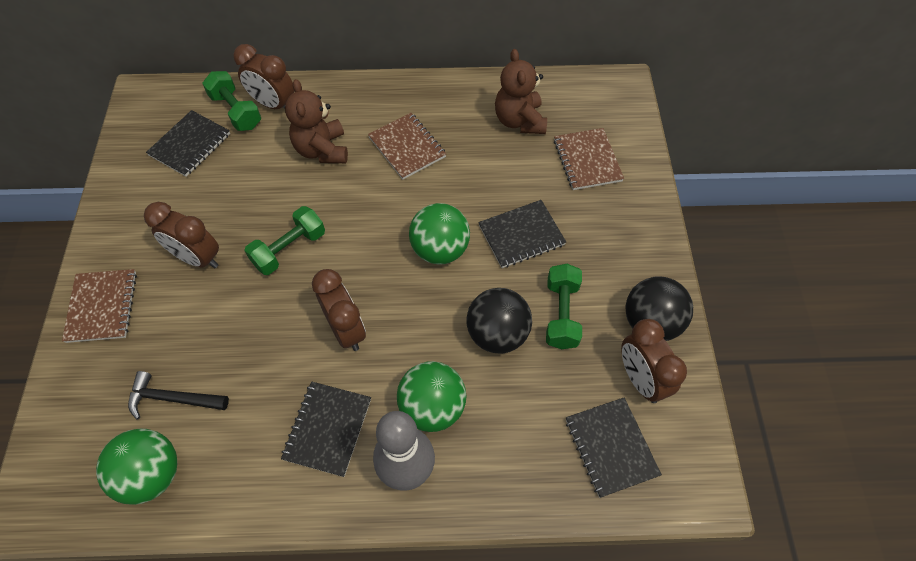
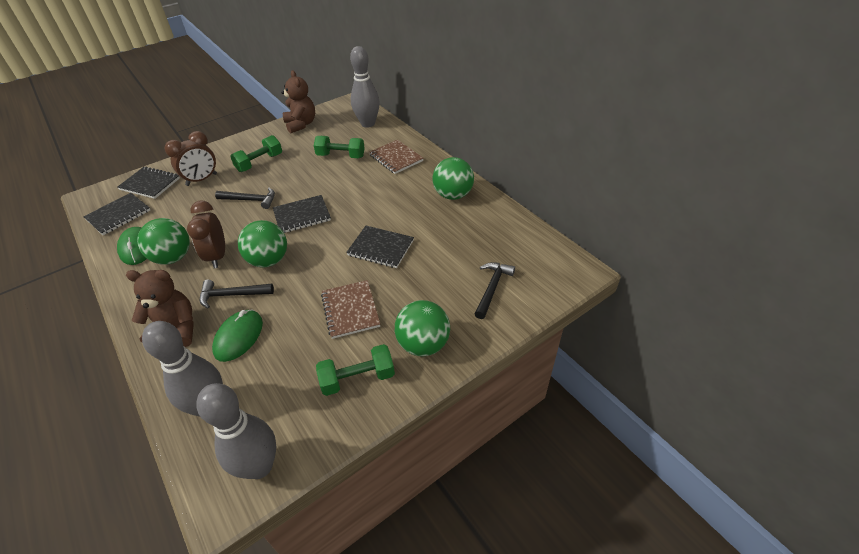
black ball: 2 -> 0
black hammer: 1 -> 3
brown clock: 4 -> 2
brown notebook: 3 -> 2
green ball: 3 -> 4
green mouse: 0 -> 2
grey bowling pin: 1 -> 3

